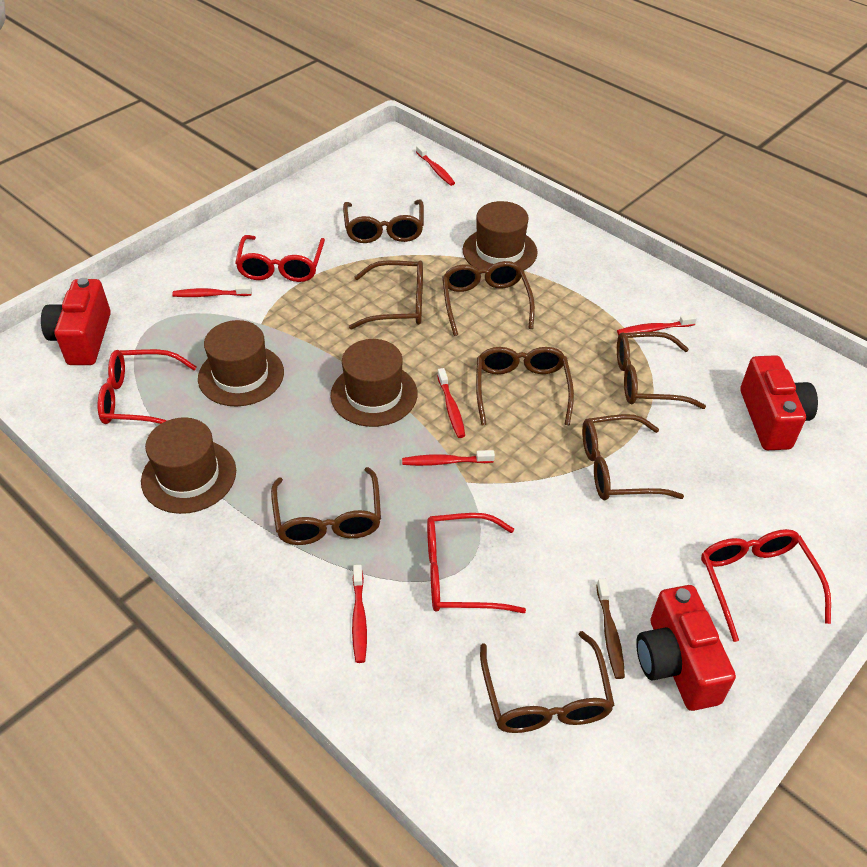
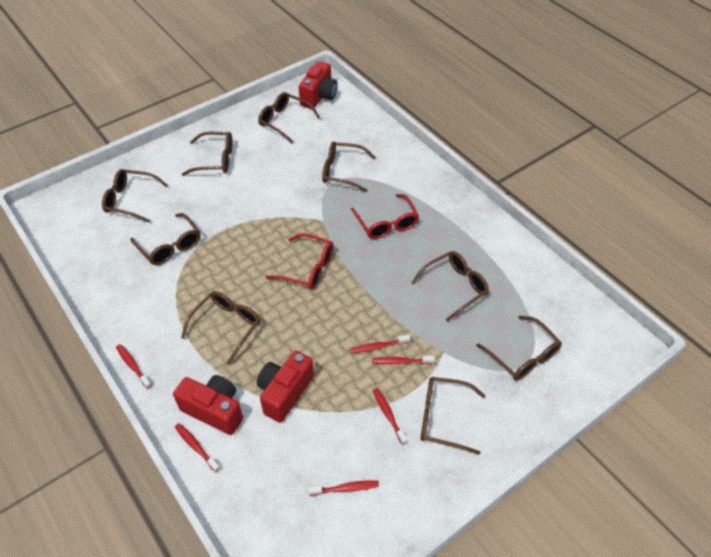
brown glasses: 8 -> 9
brown hat: 4 -> 0
brown toothbrush: 1 -> 0
red glasses: 4 -> 2

